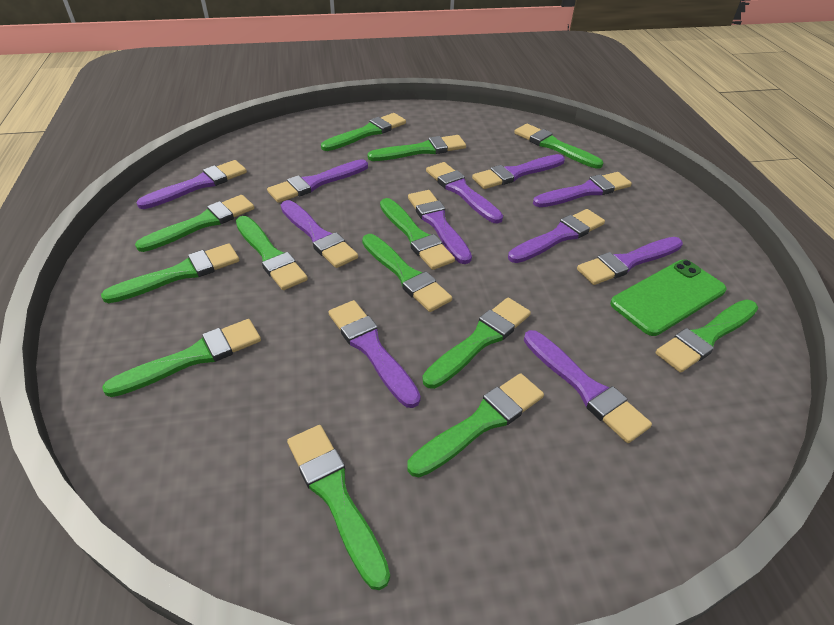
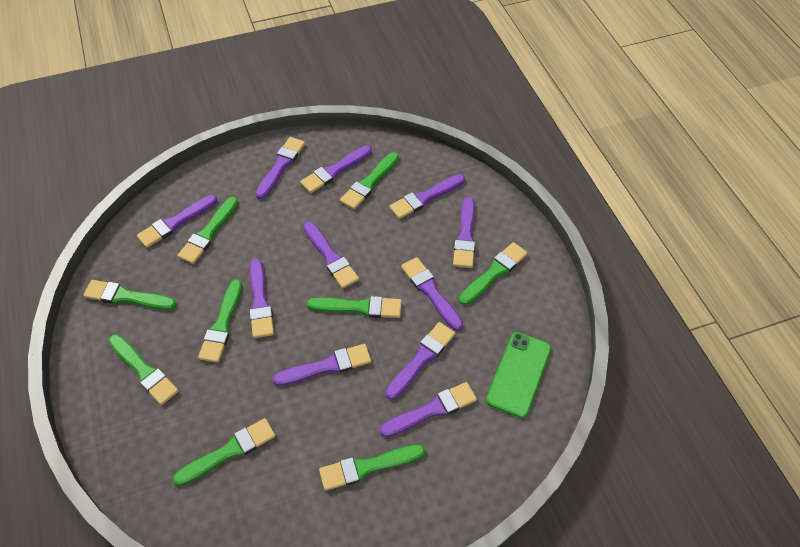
green brush: 13 -> 9

